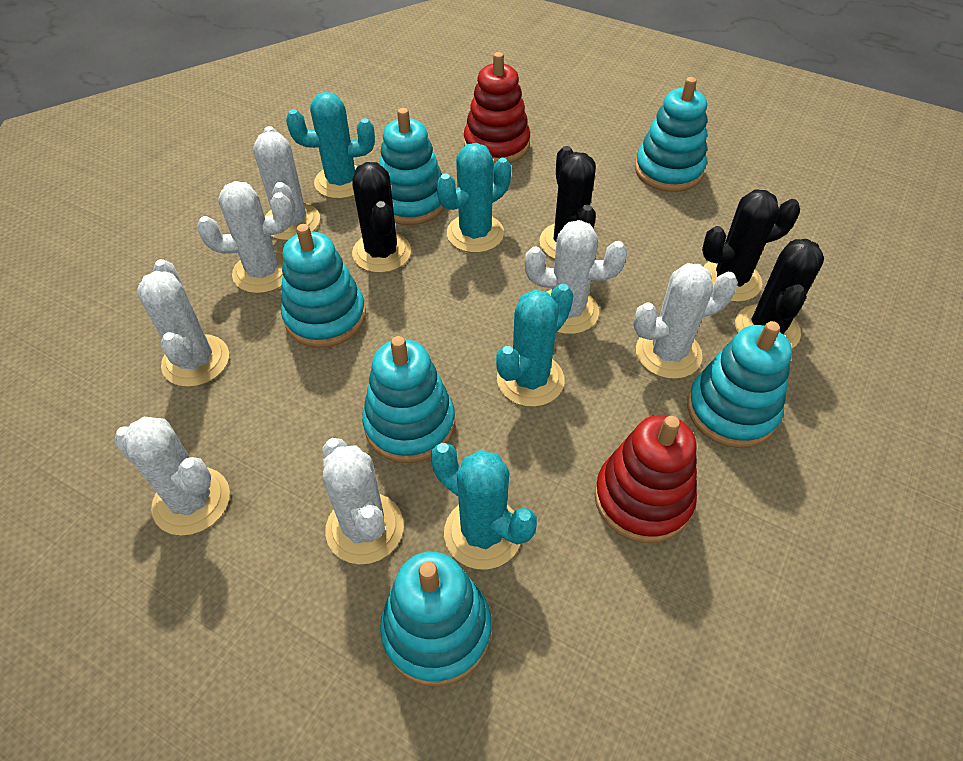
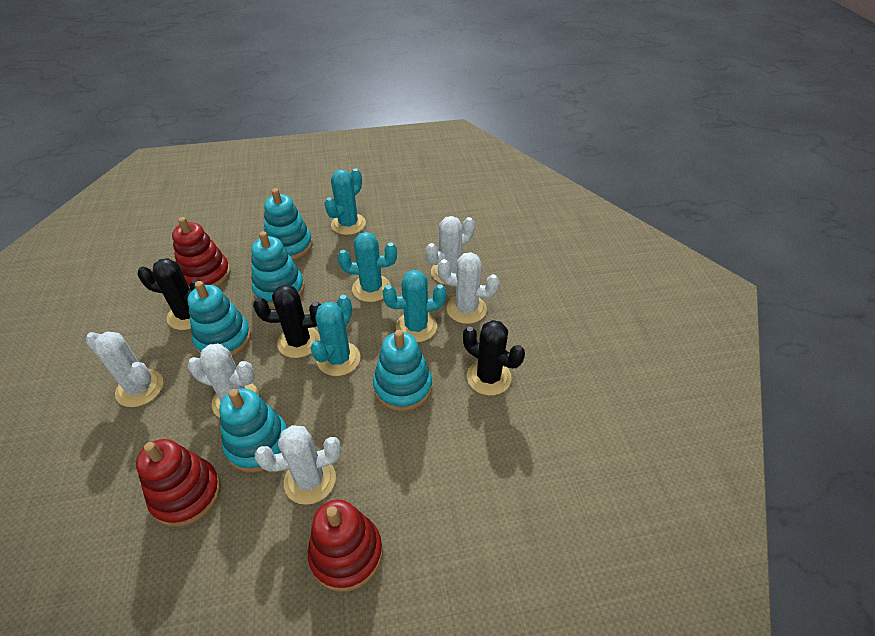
black cactus: 4 -> 3
red stacking toy: 2 -> 3
turquoise stacking toy: 6 -> 5
white cactus: 7 -> 5

